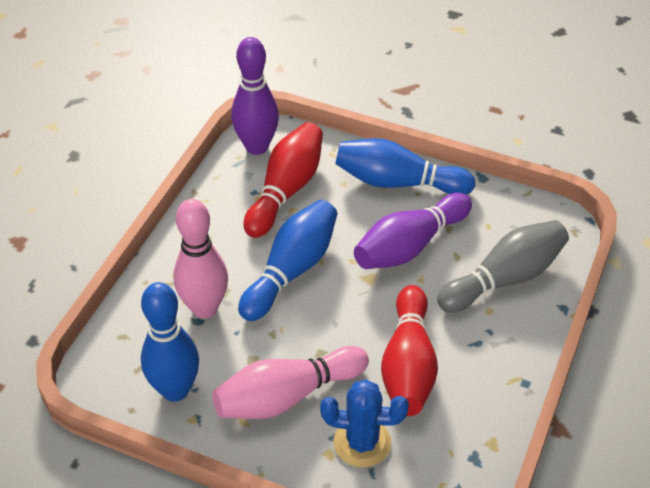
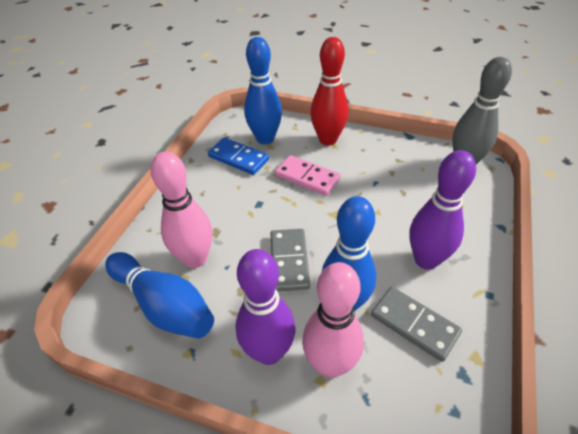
blue cactus: 1 -> 0
blue domino: 0 -> 1
grey domino: 0 -> 2
pink domino: 0 -> 1
red bowling pin: 2 -> 1

